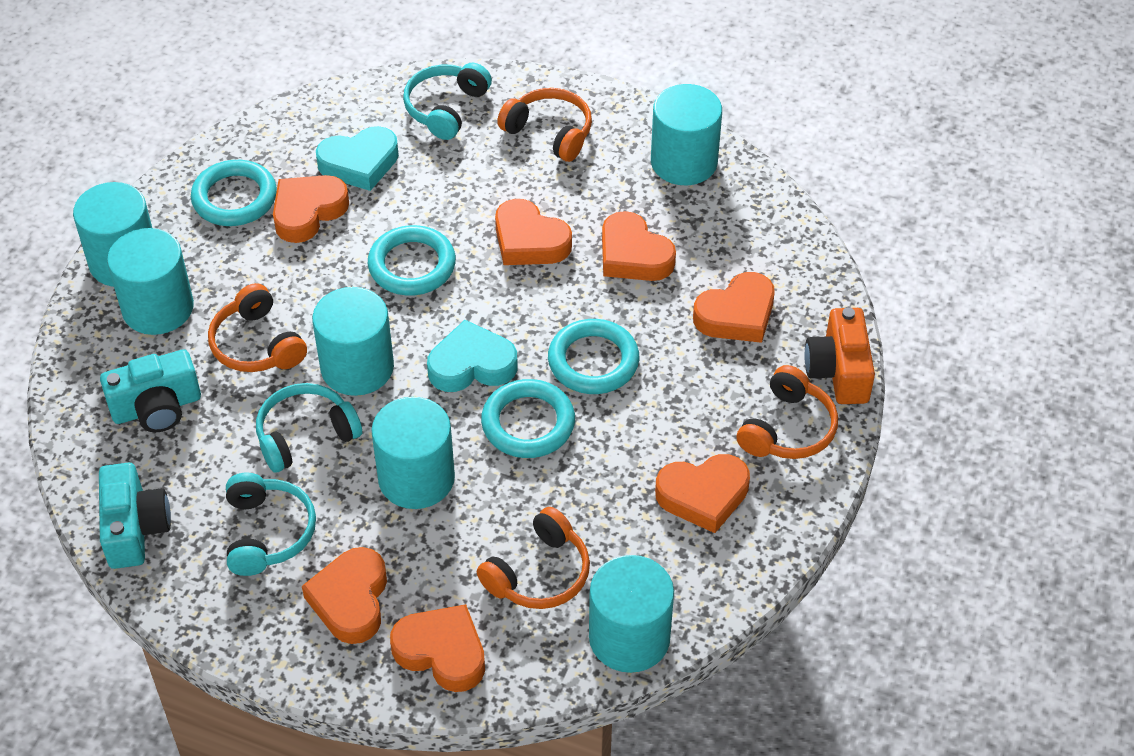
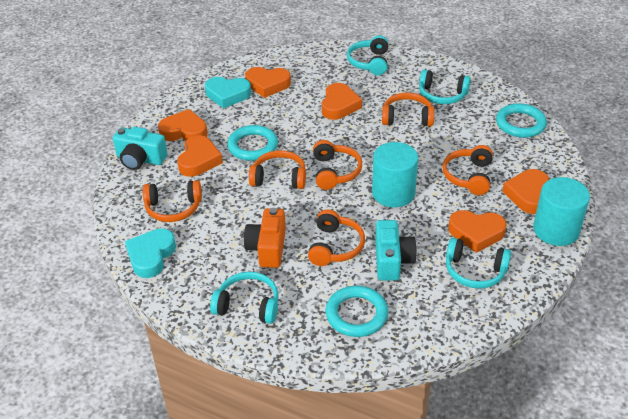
orange headphones: 4 -> 6
orange heart: 7 -> 6
turquoise cylinder: 6 -> 2
turquoise headphones: 3 -> 4
turquoise ring: 4 -> 3

